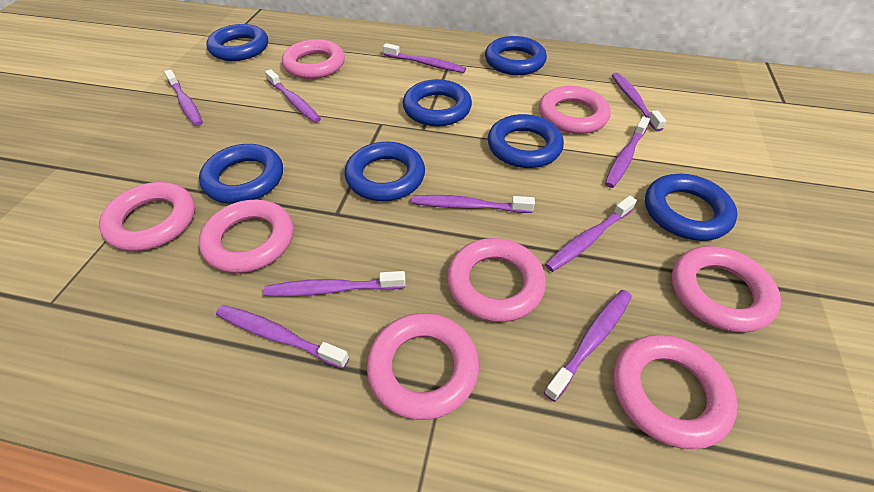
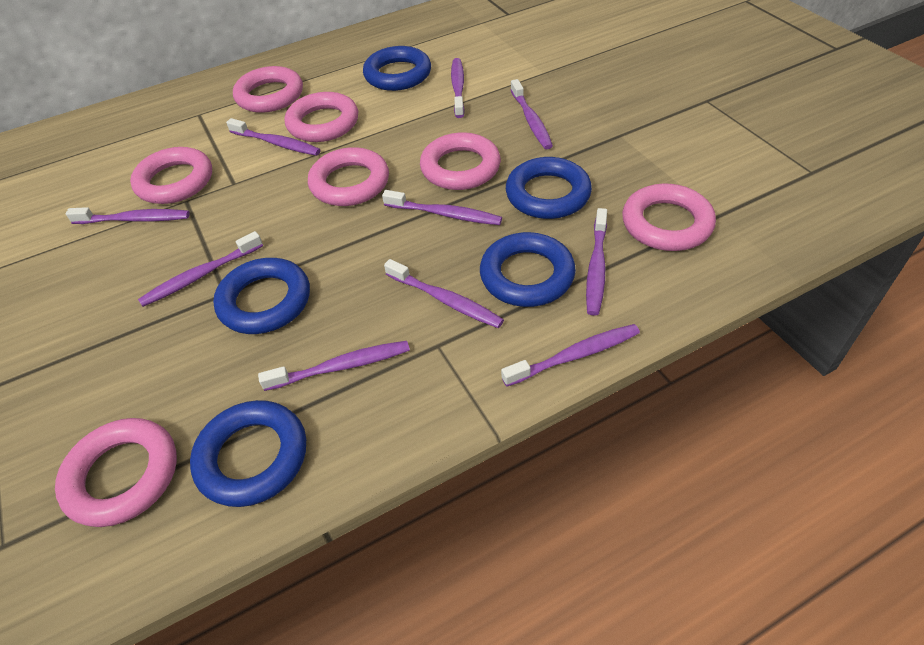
blue ring: 7 -> 5
pink ring: 8 -> 7

